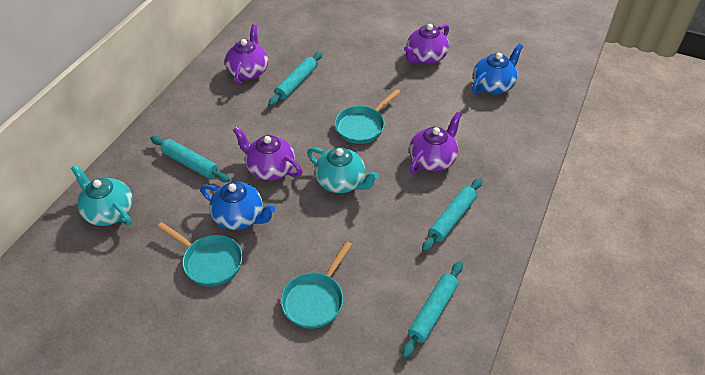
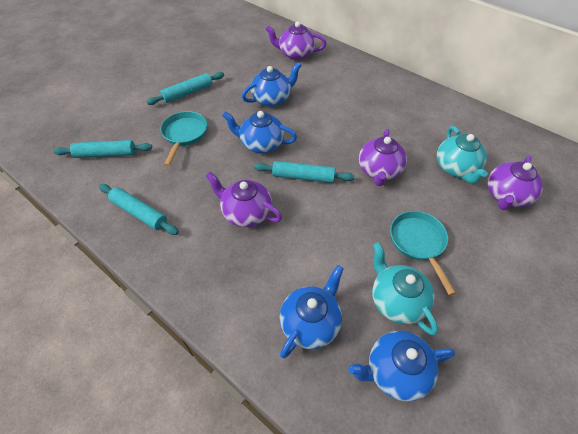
blue teapot: 2 -> 4
turquoise pan: 3 -> 2

